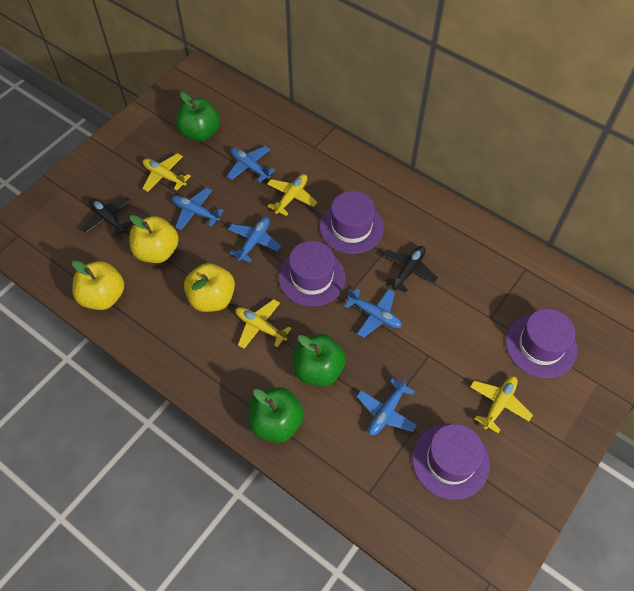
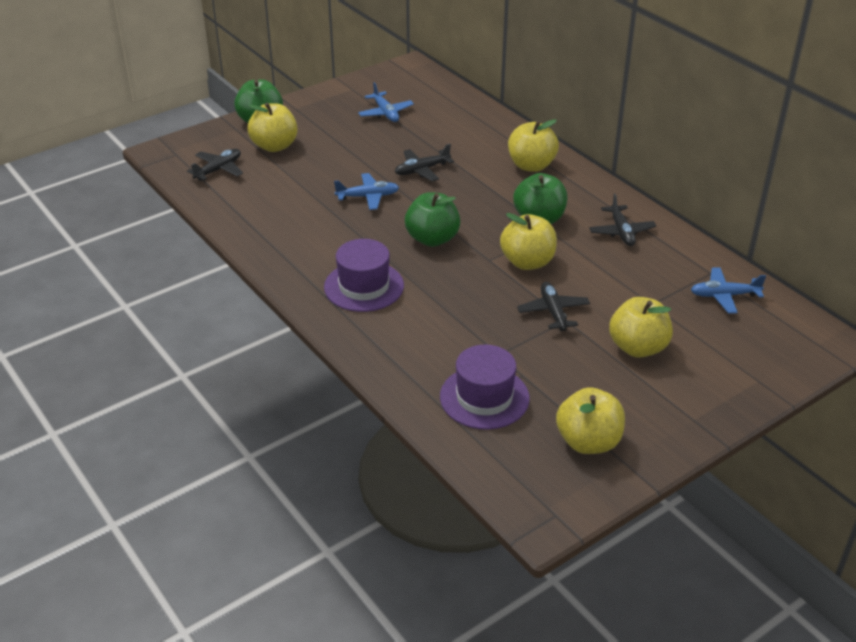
black plane: 2 -> 4
blue plane: 5 -> 3
purple hat: 4 -> 2
yellow apple: 3 -> 5
yellow plane: 4 -> 0

